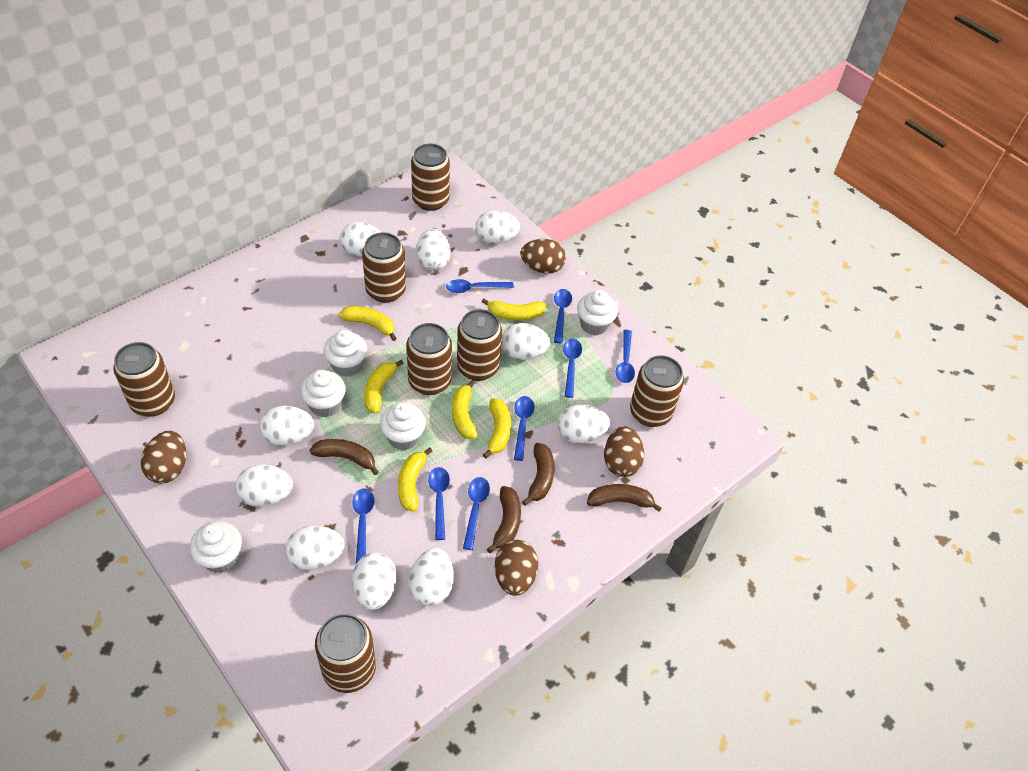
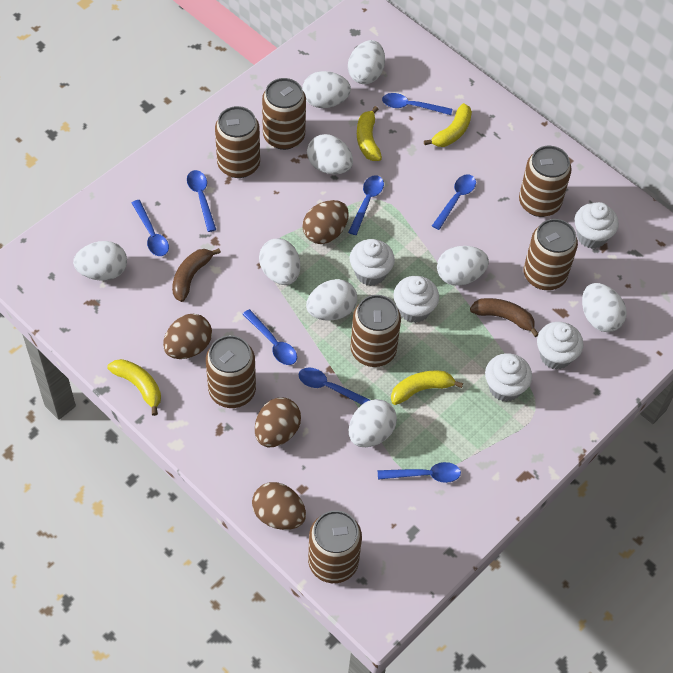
brown banana: 4 -> 2
white egg: 10 -> 9
yellow banana: 6 -> 4

